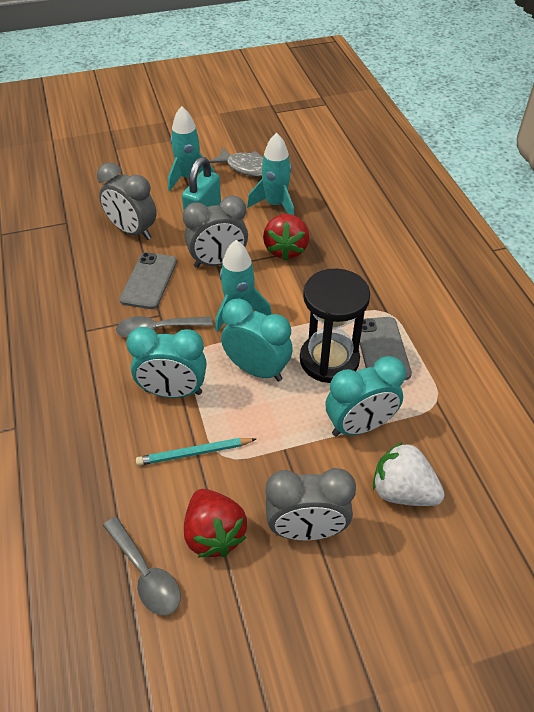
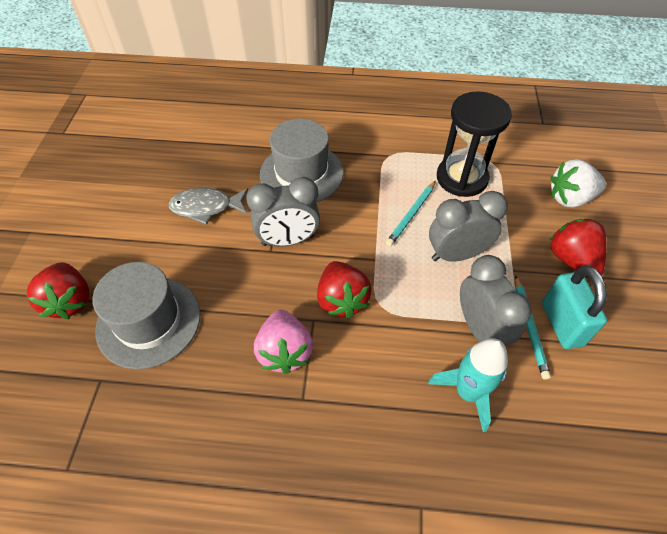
grey hat: 0 -> 2
grey phone: 2 -> 0
grey spoon: 2 -> 0
pink strawberry: 0 -> 1
red strawberry: 2 -> 3
turquoise clock: 3 -> 0
turquoise pencil: 1 -> 2
turquoise rocket: 3 -> 1

